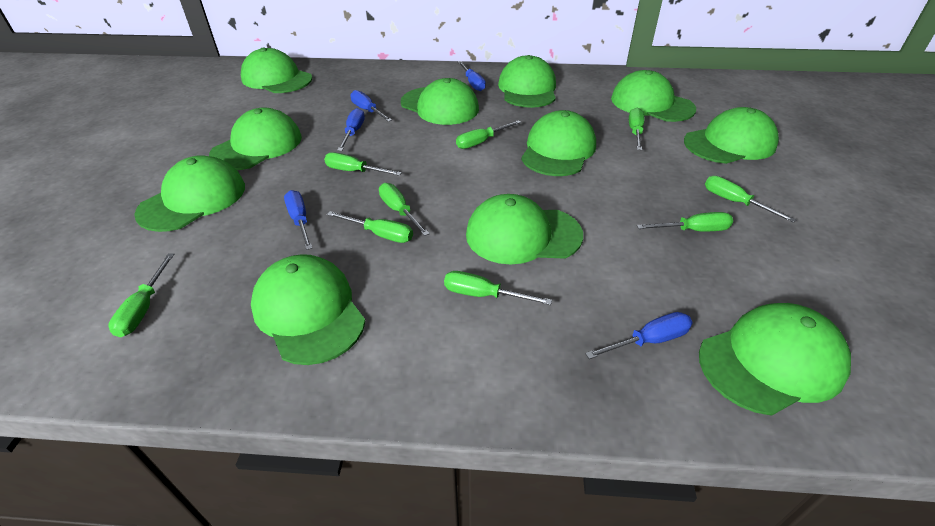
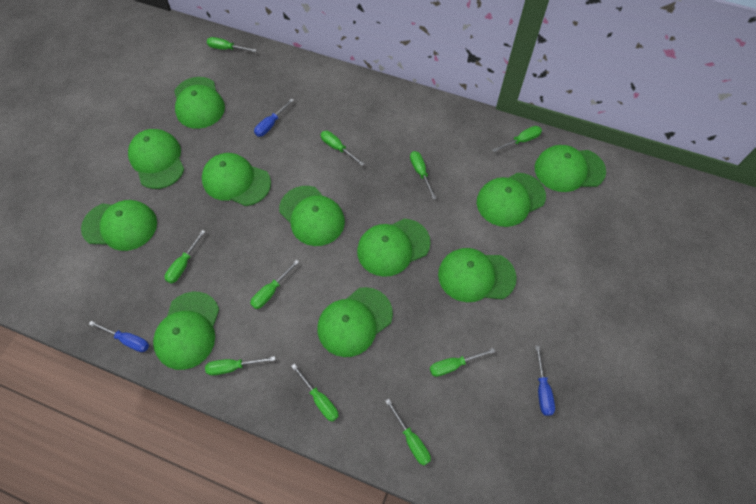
blue screwdriver: 5 -> 3
green screwdriver: 9 -> 10

